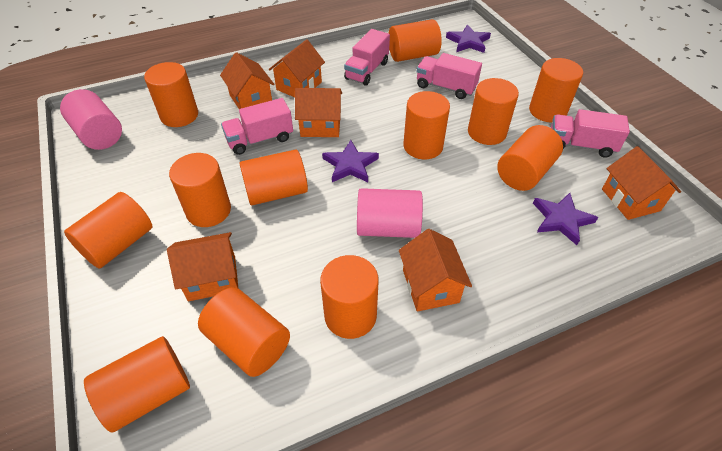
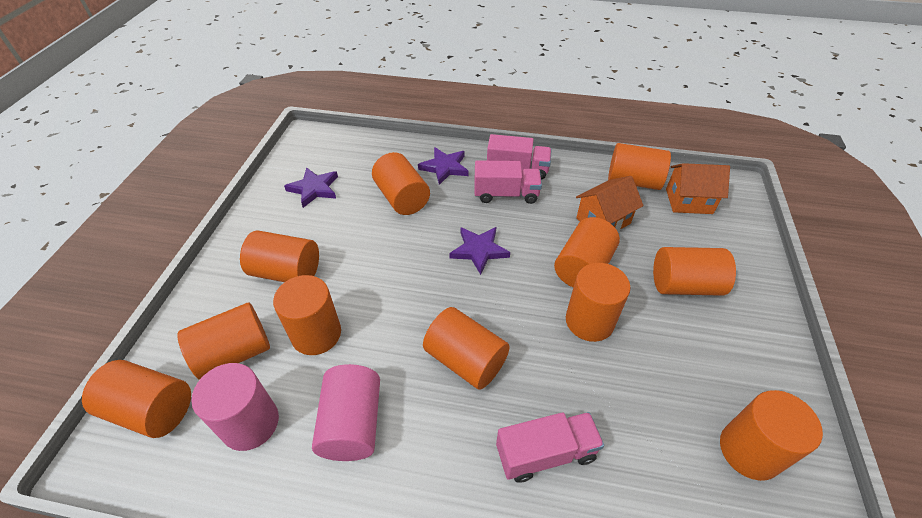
orange cylinder: 12 -> 11
orange house: 6 -> 2
pink truck: 4 -> 3

